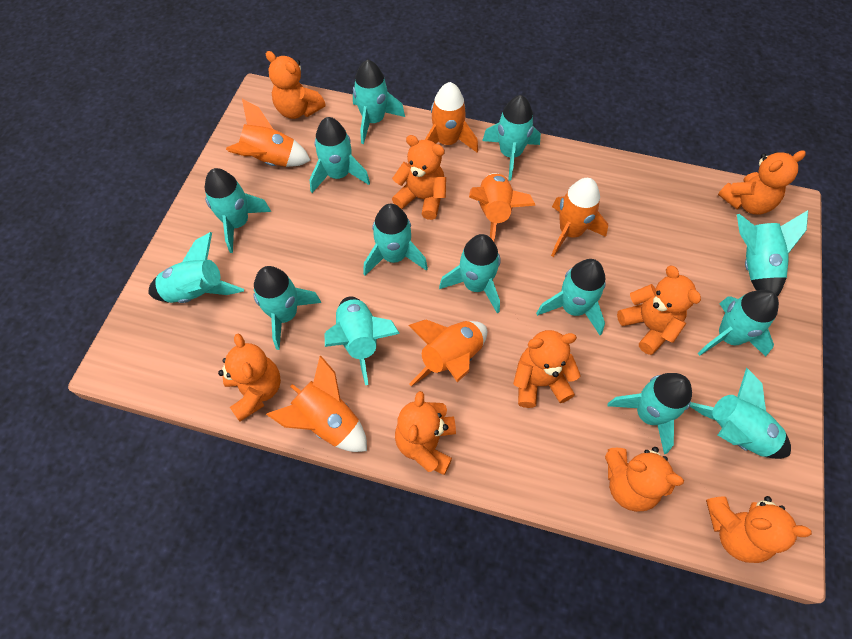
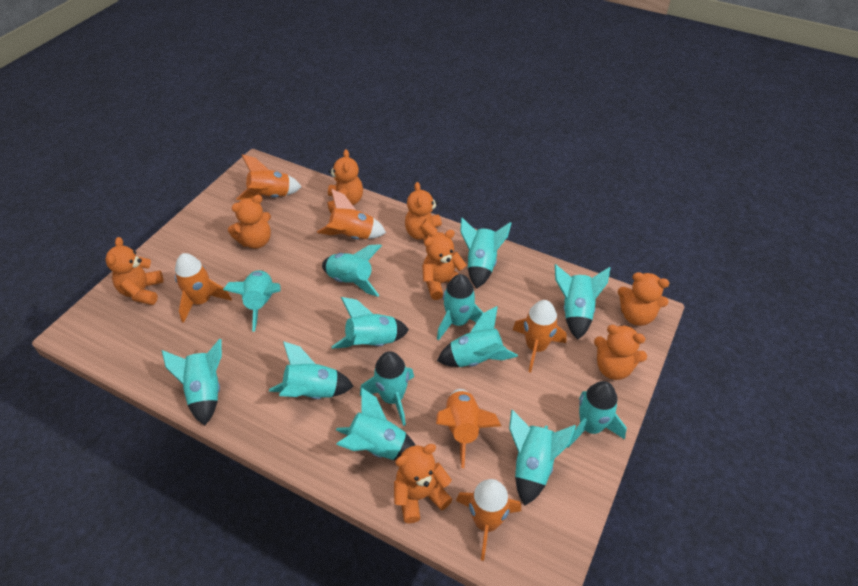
orange teddy bear: 9 -> 8
turquoise rocket: 14 -> 13

